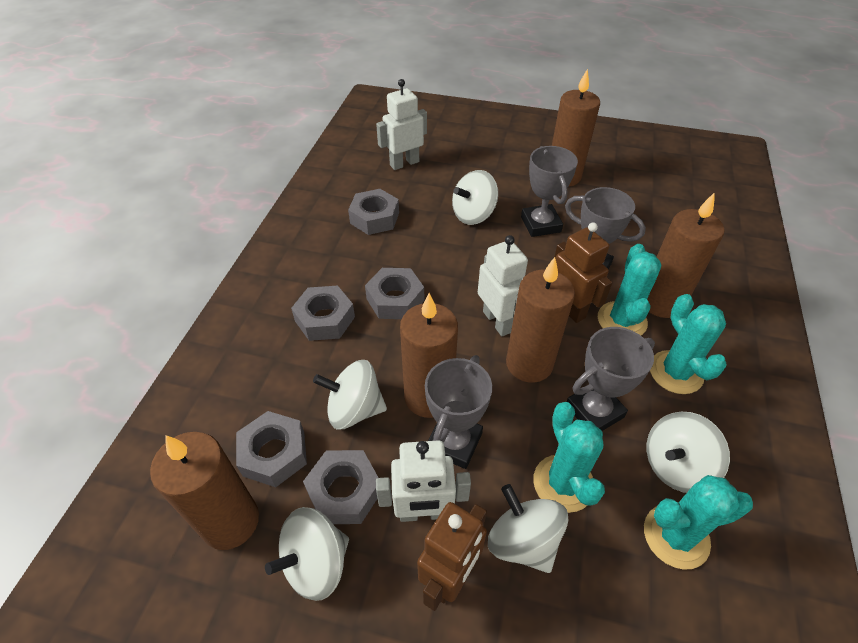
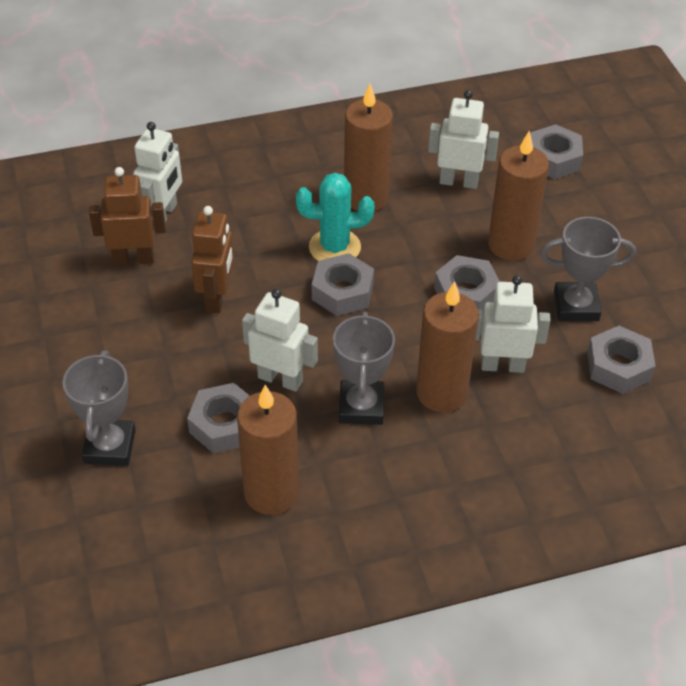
brown candle: 5 -> 4
grey trophy: 4 -> 3
turquoise cactus: 4 -> 1
white robot: 3 -> 4
white spinning top: 5 -> 0

